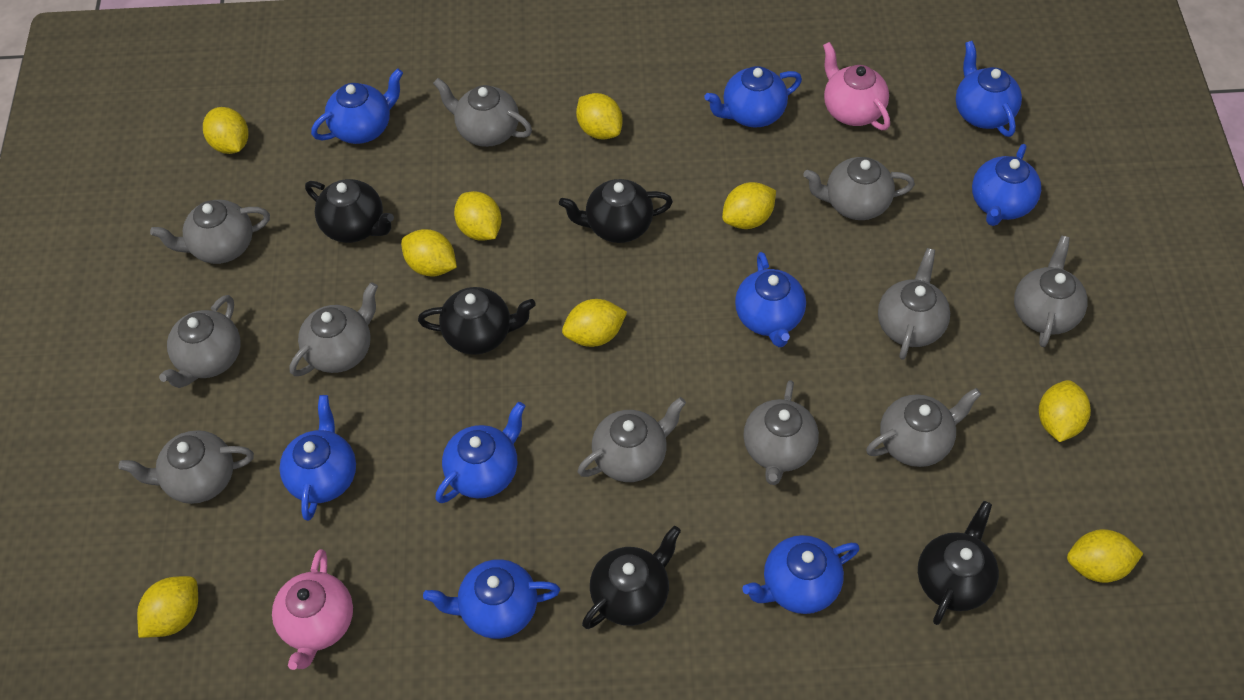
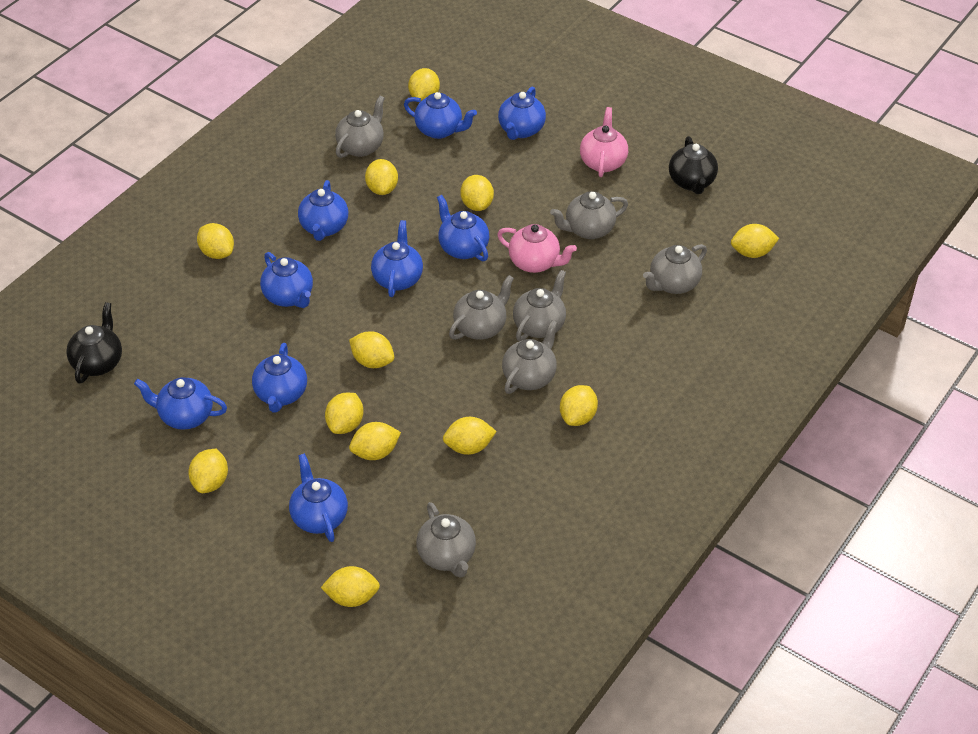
black teapot: 5 -> 2
grey teapot: 11 -> 7
yellow lemon: 9 -> 12

